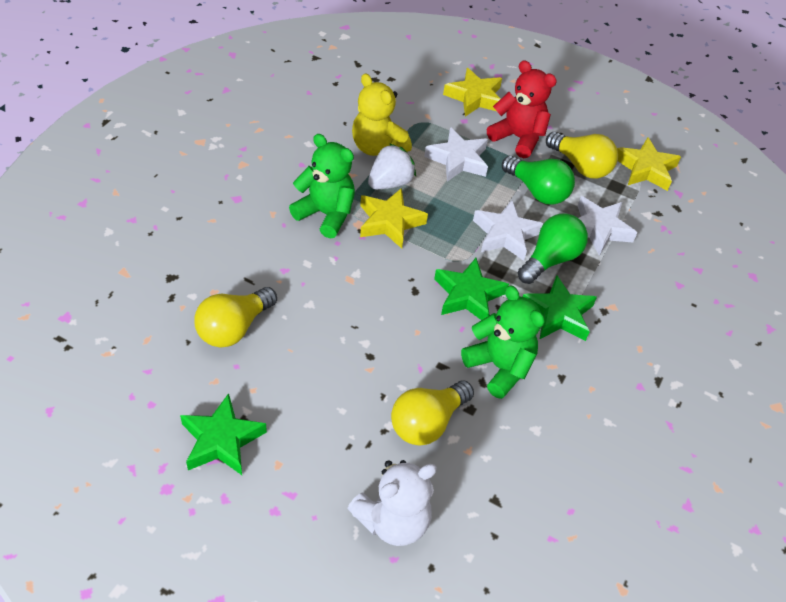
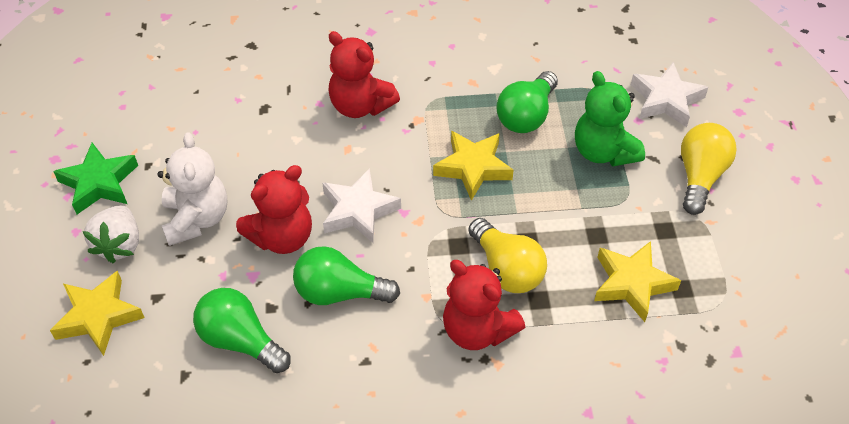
green light bulb: 2 -> 3
green star: 3 -> 1
green teddy bear: 2 -> 1
red teddy bear: 1 -> 3
white star: 3 -> 2
yellow light bulb: 3 -> 2
yellow teddy bear: 1 -> 0

